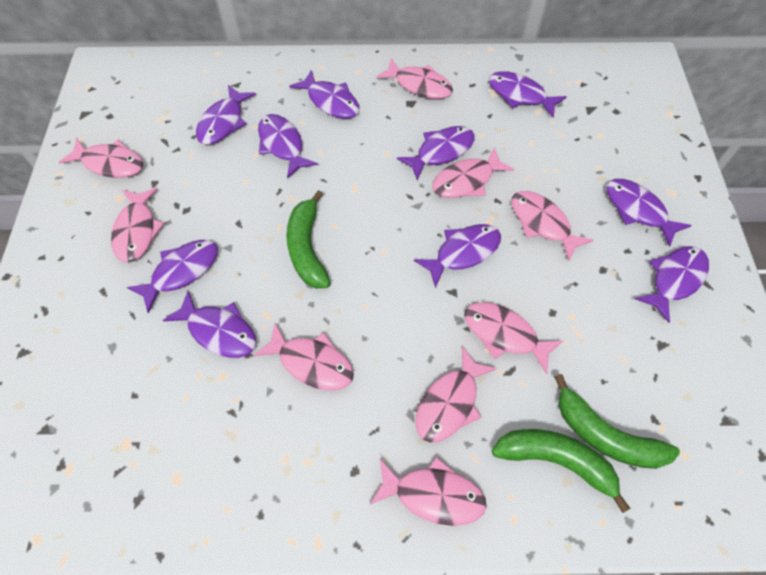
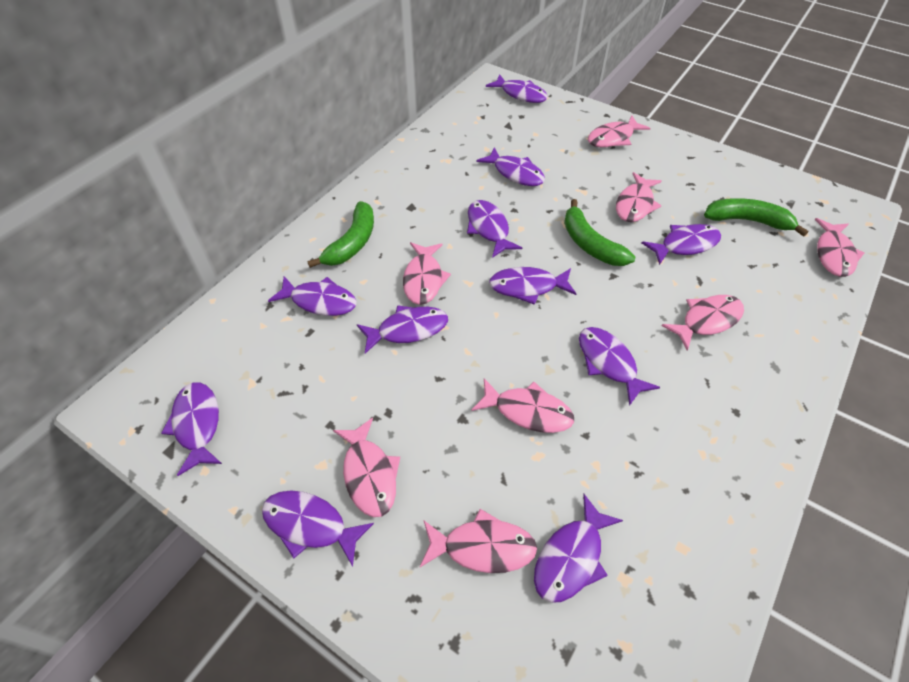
pink fish: 9 -> 8
purple fish: 10 -> 11

